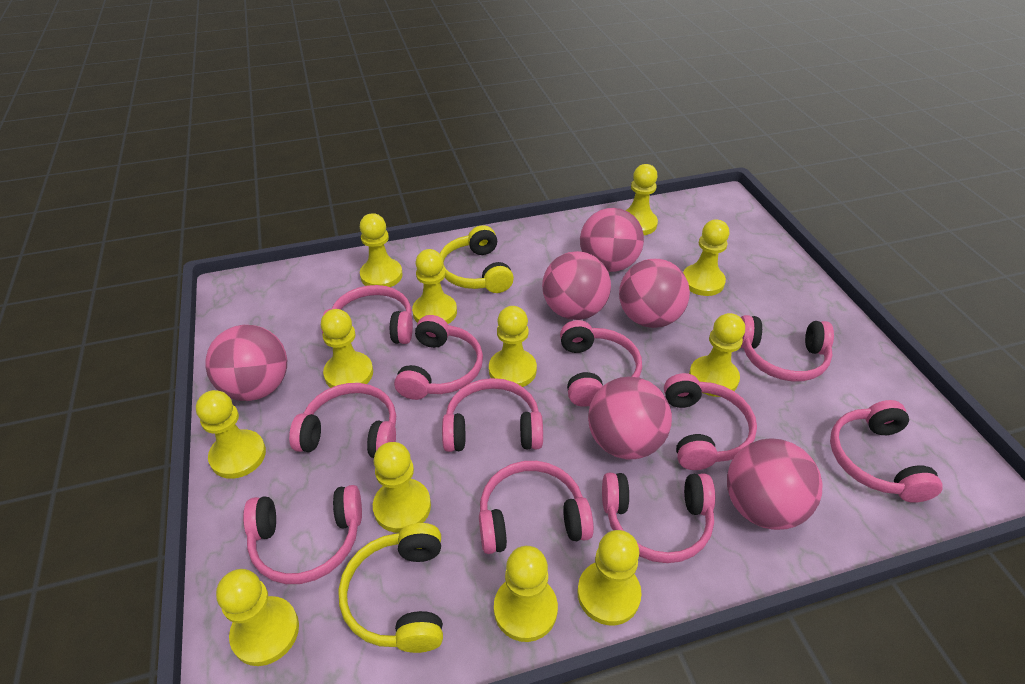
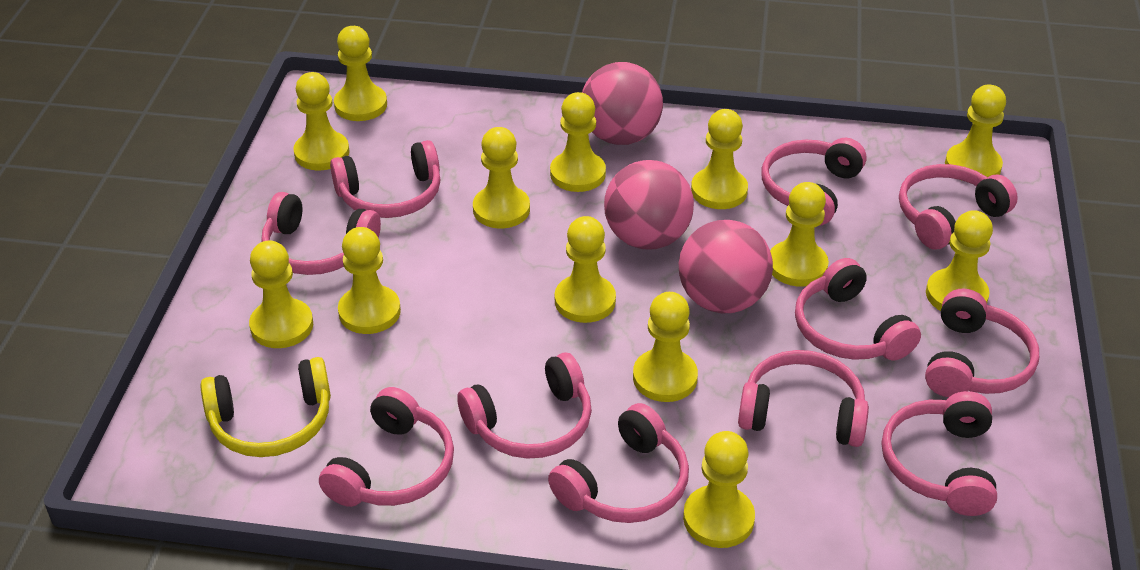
pink ball: 6 -> 3
yellow headphones: 2 -> 1
yellow pawn: 12 -> 13

